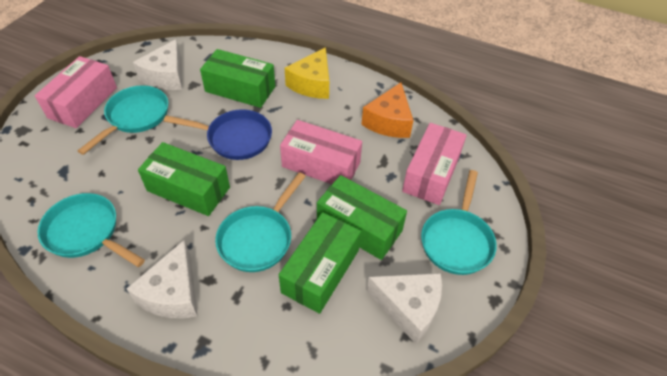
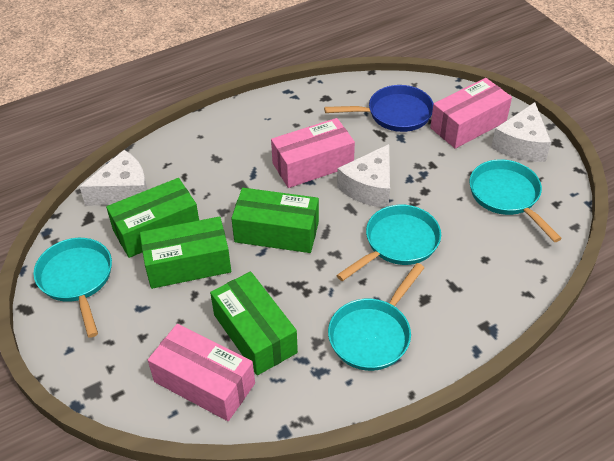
orange cheese: 1 -> 0
yellow cheese: 1 -> 0

